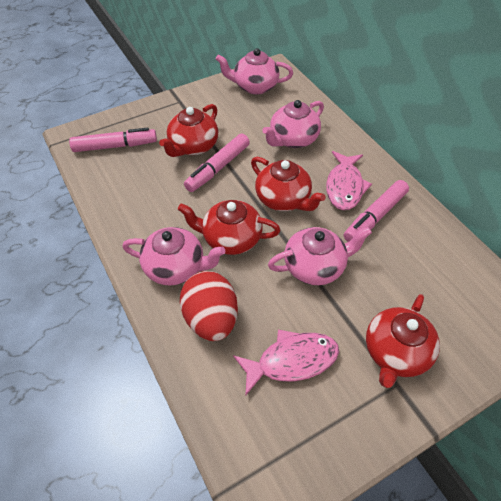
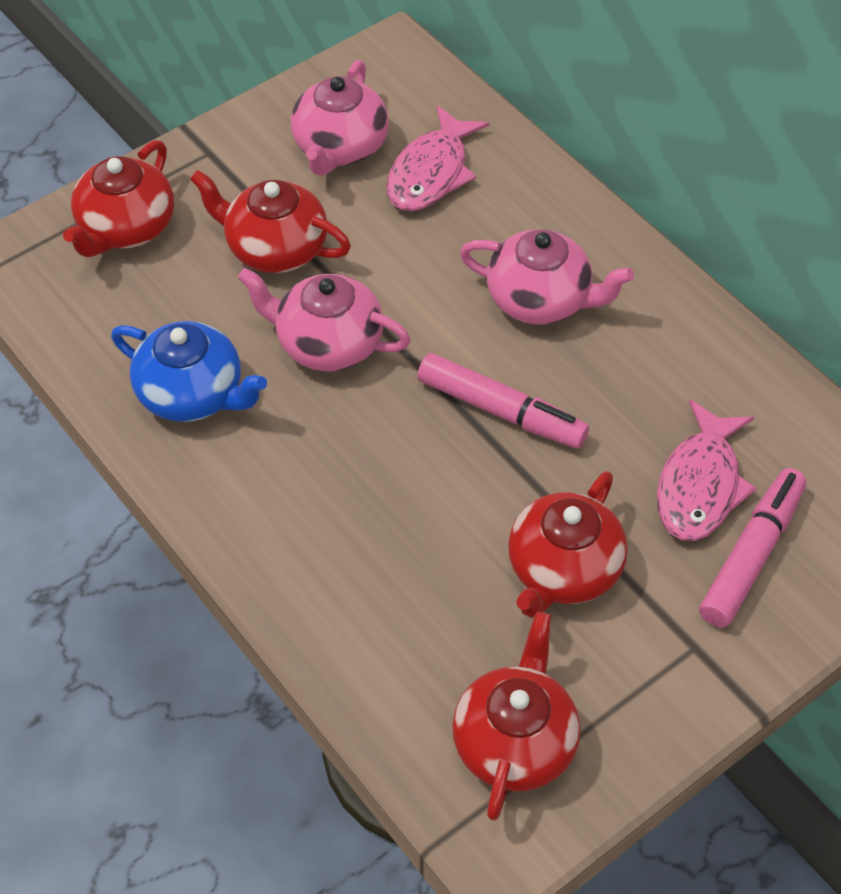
blue teapot: 0 -> 1
pink marker: 3 -> 2
pink teapot: 4 -> 3
red egg: 1 -> 0

